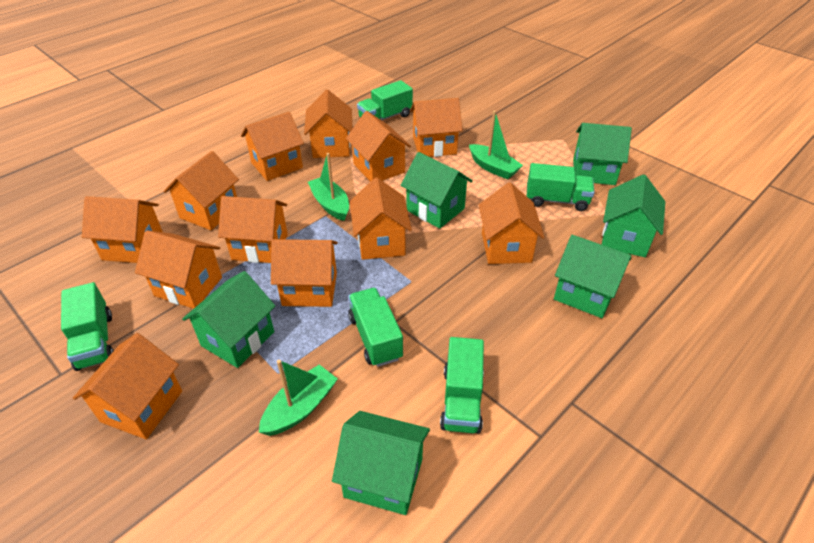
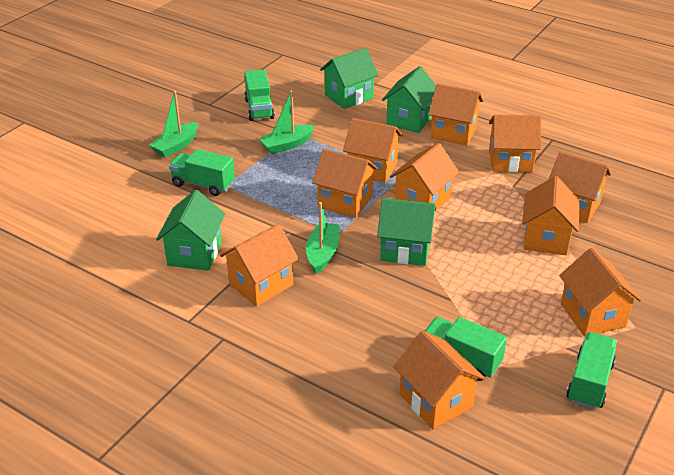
green house: 6 -> 4
green truck: 5 -> 4
orange house: 12 -> 10

